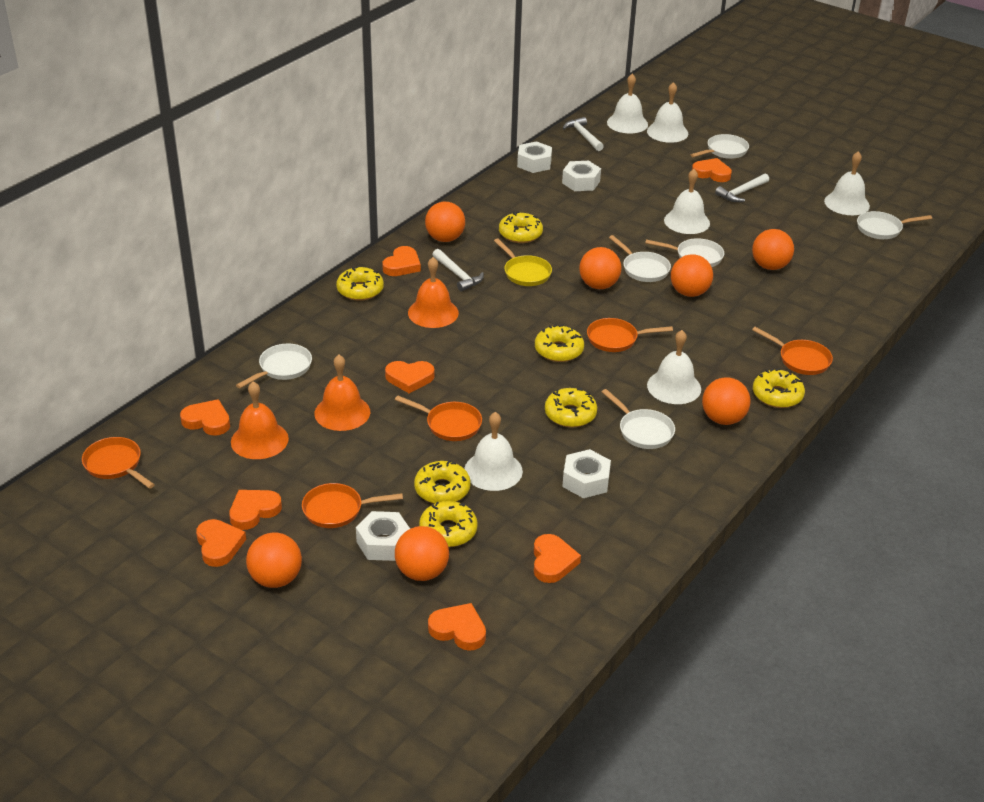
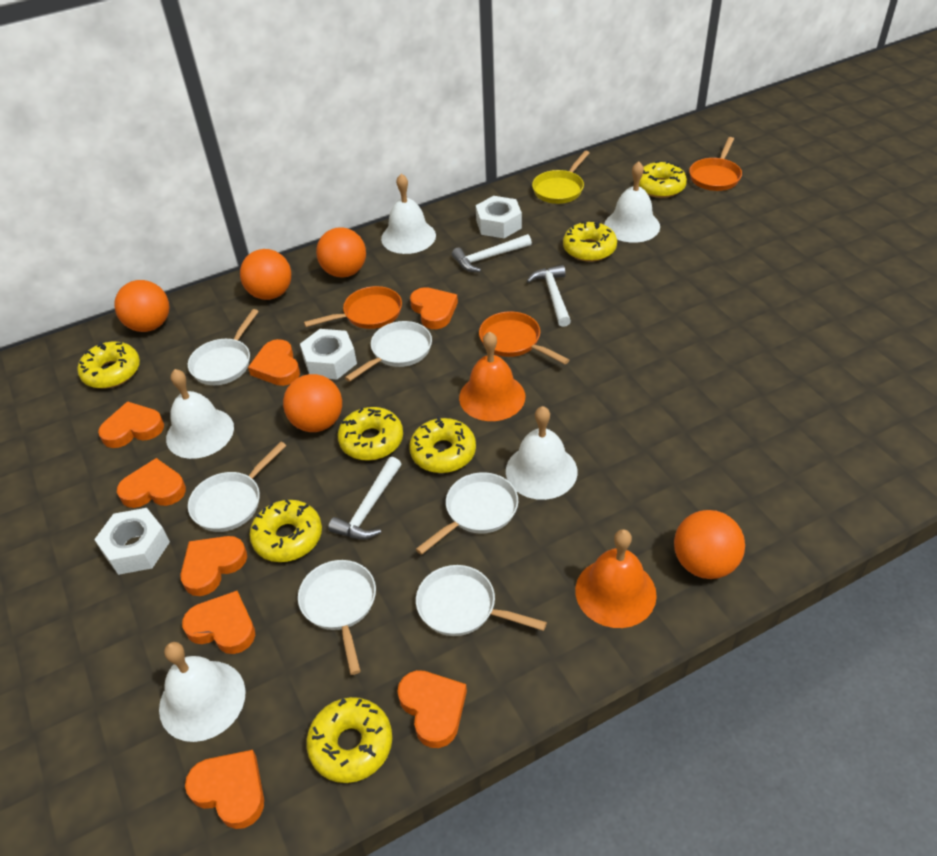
orange ball: 7 -> 5
orange bell: 3 -> 2
orange pan: 5 -> 3
white bell: 6 -> 5
white nut: 4 -> 3

